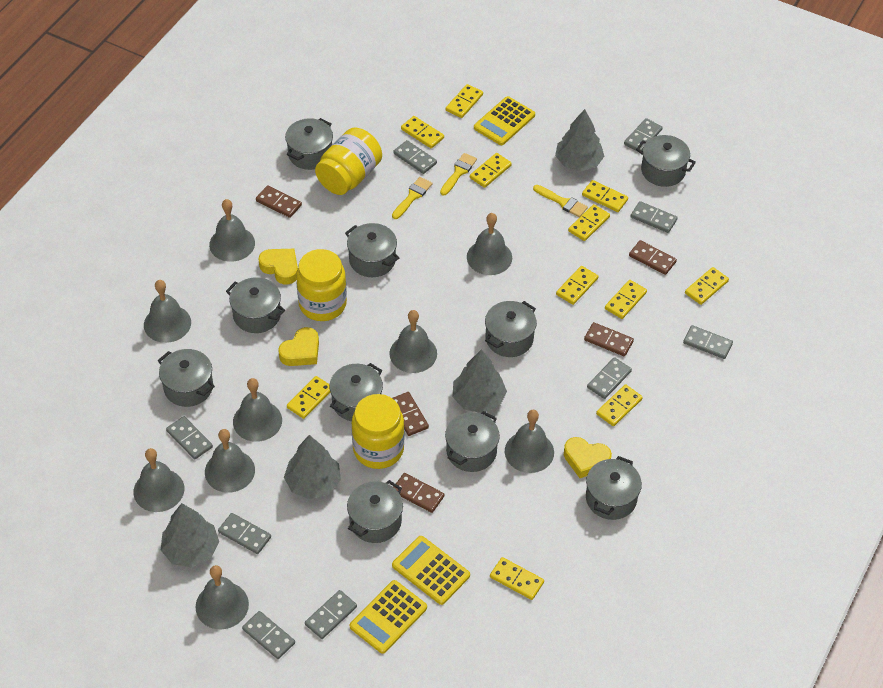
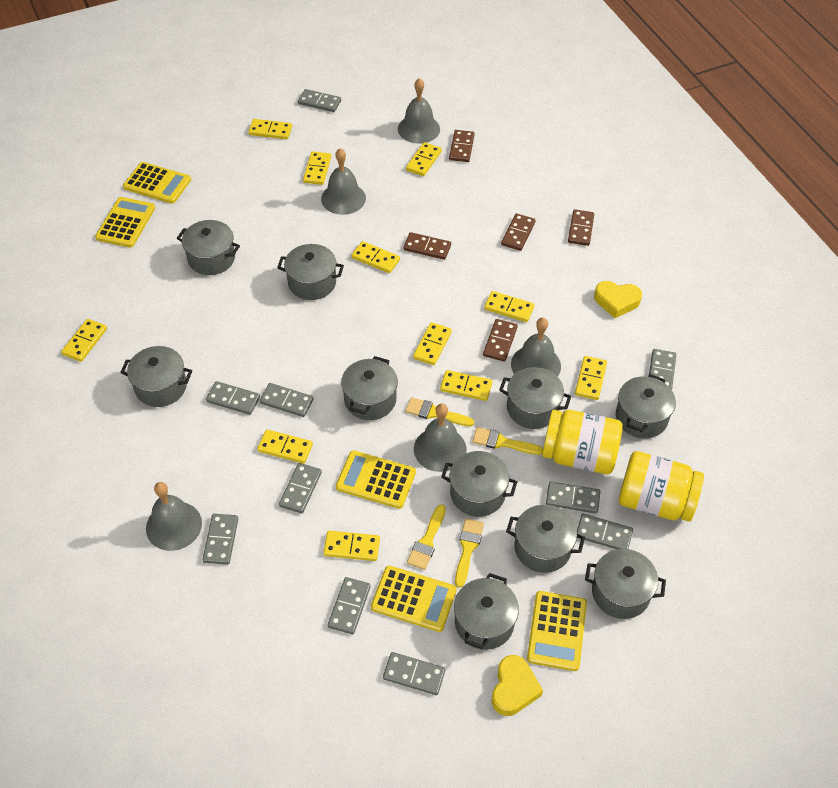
grey bell: 9 -> 5
grey domino: 9 -> 10
grey tree: 4 -> 0
yellow brush: 3 -> 4
yellow calculator: 3 -> 5
yellow heart: 3 -> 2
yellow jar: 3 -> 2

